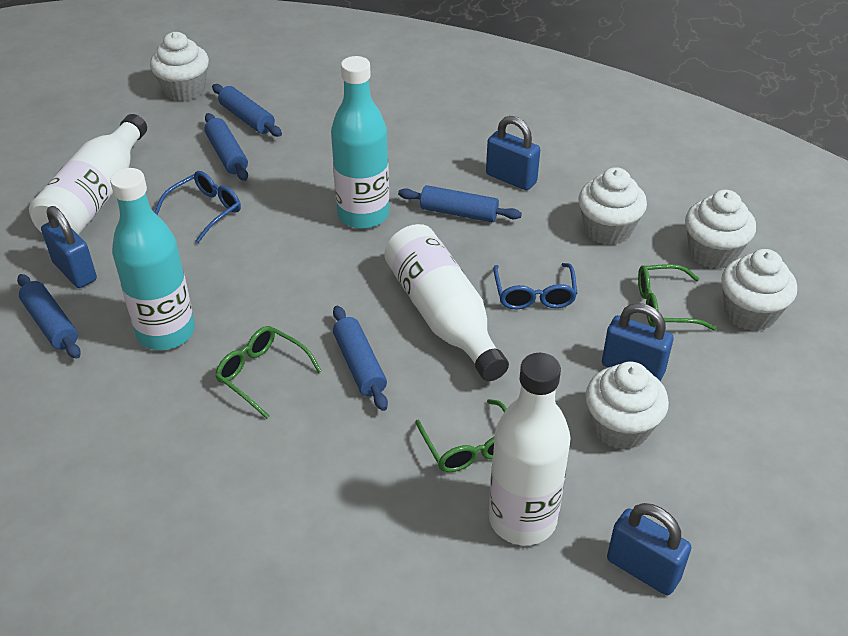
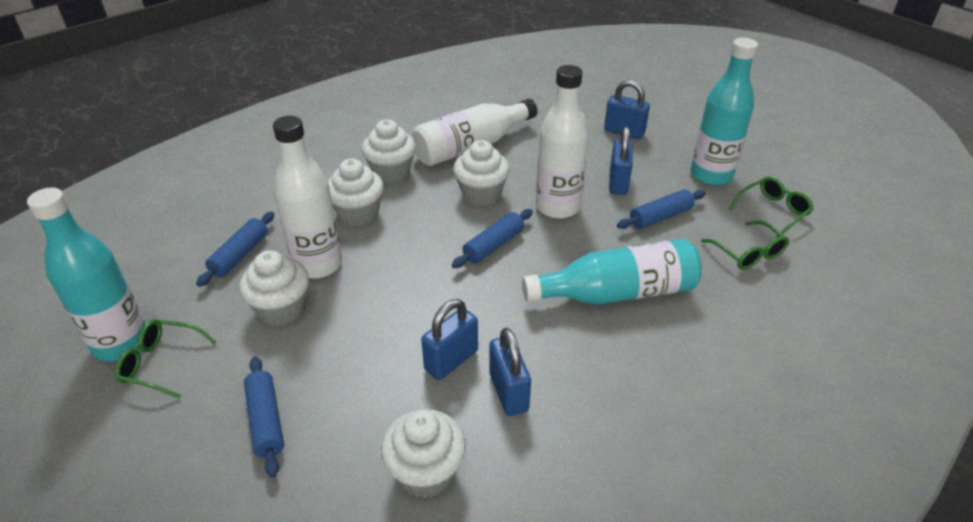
blue glasses: 2 -> 0
blue rolling pin: 5 -> 4
turquoise bottle: 2 -> 3

